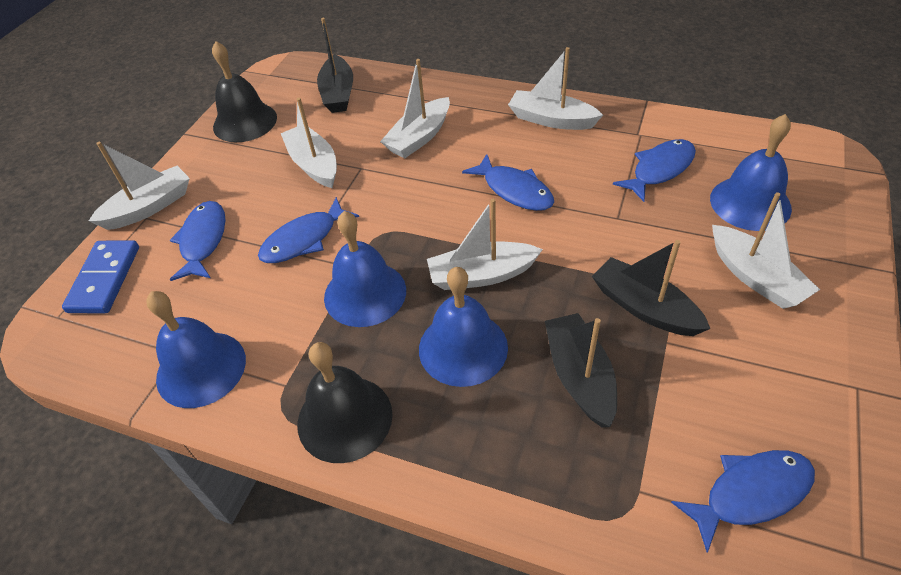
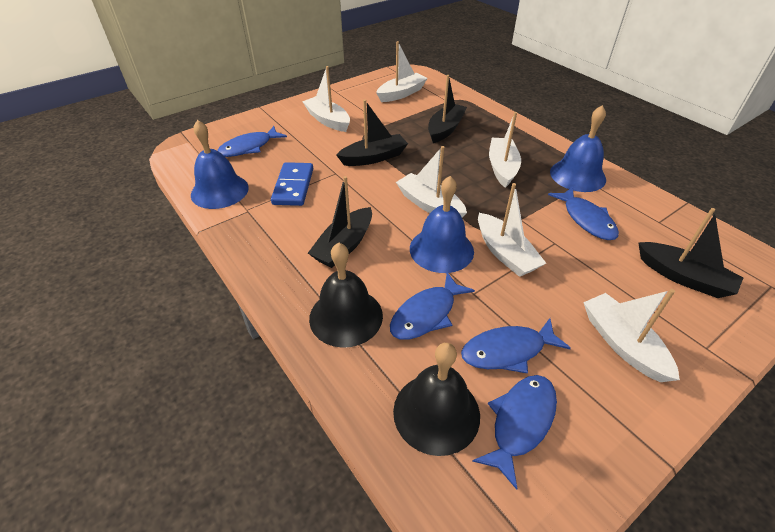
black boat: 3 -> 4
blue bell: 4 -> 3

